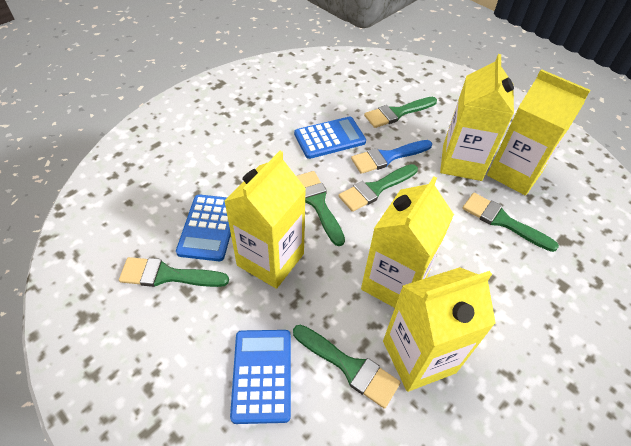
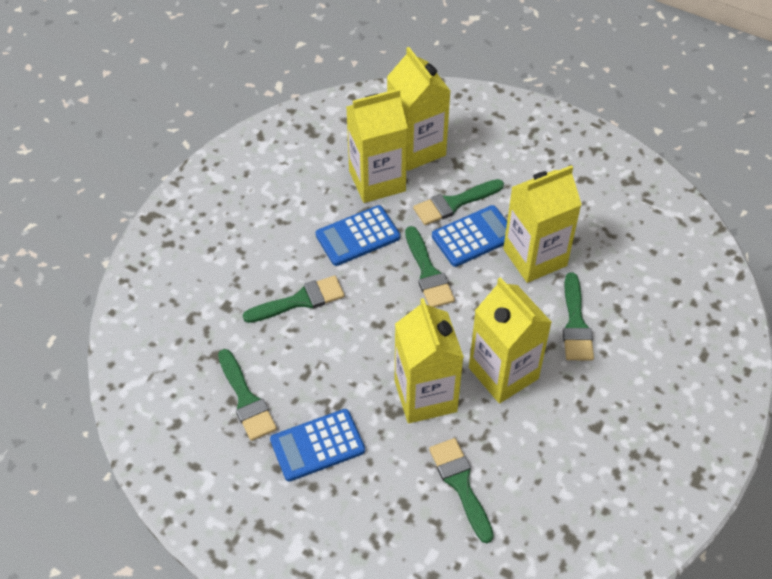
blue brush: 1 -> 0

